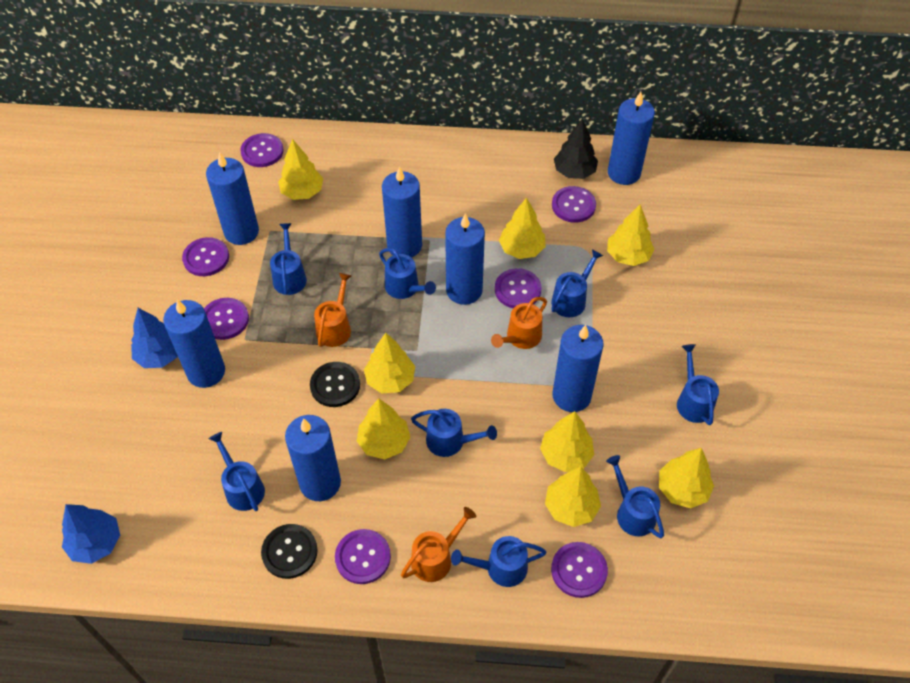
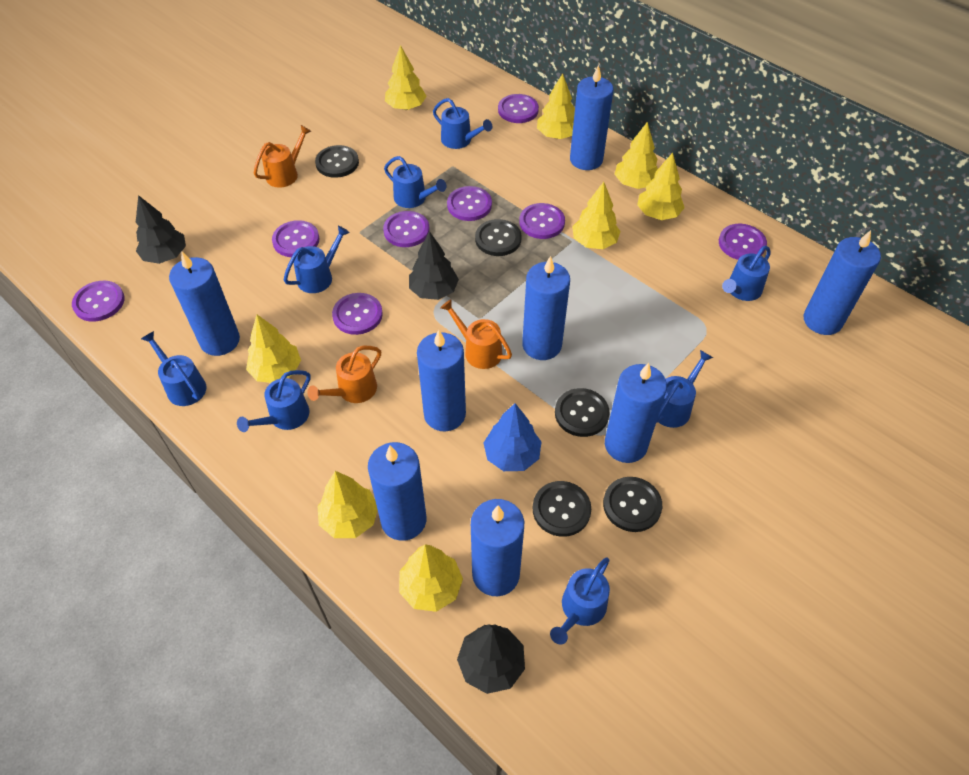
black button: 2 -> 5
black tree: 1 -> 3
blue candle: 7 -> 8
blue tree: 2 -> 1
purple button: 7 -> 8

